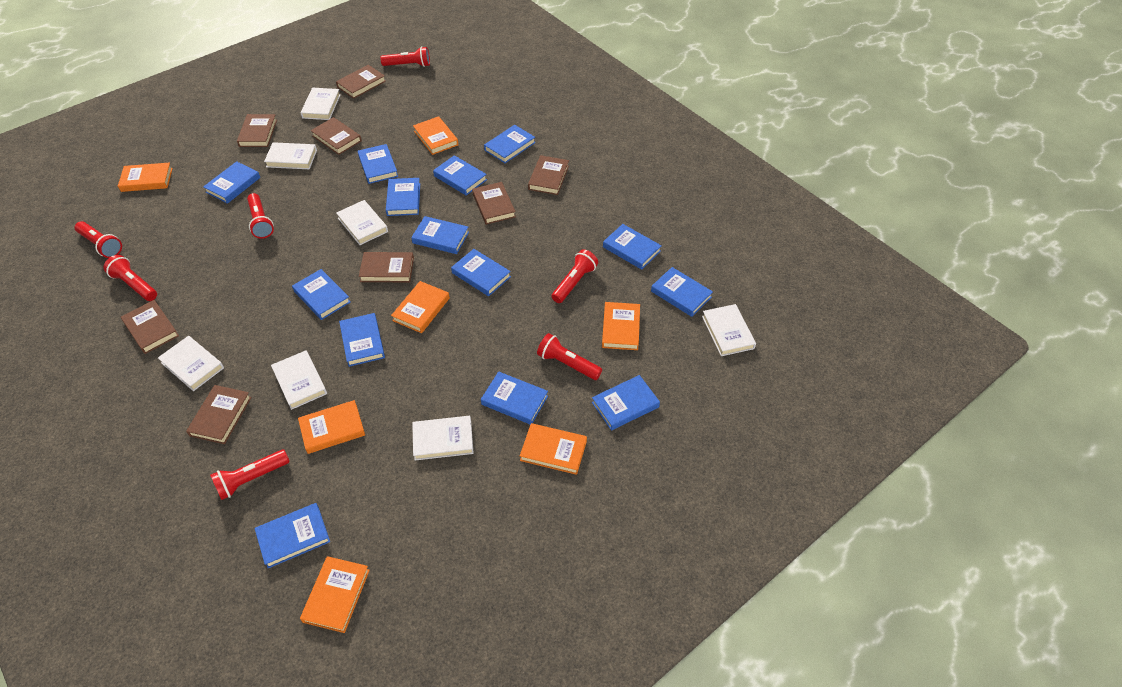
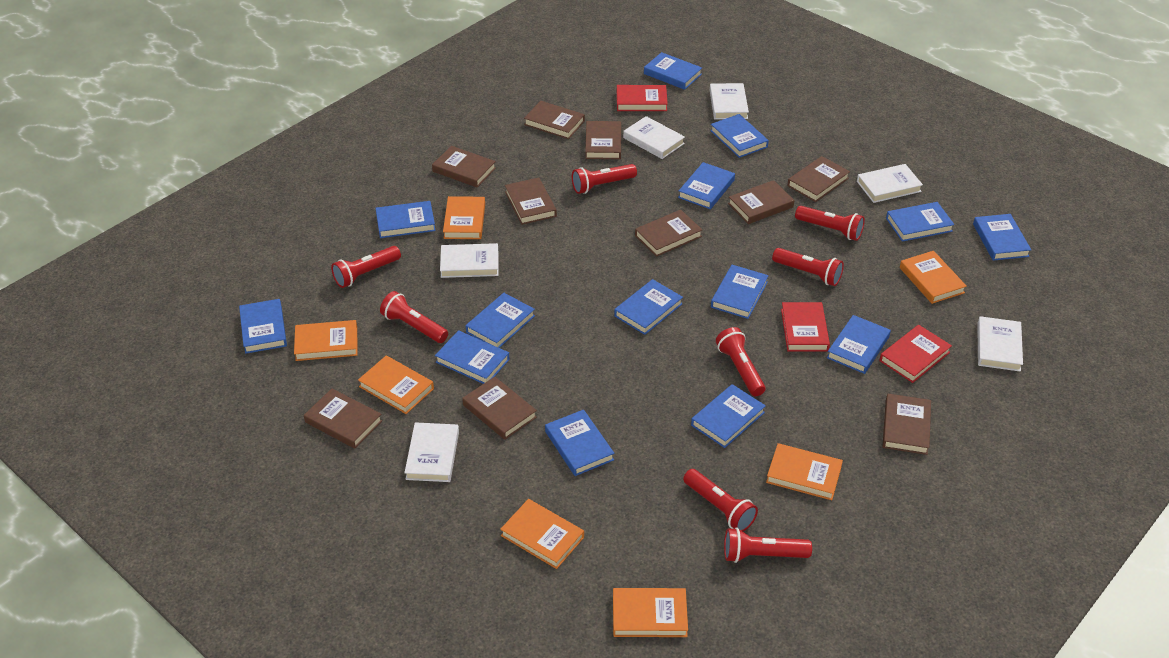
brown book: 8 -> 10
red book: 0 -> 3
red flashlight: 7 -> 8
white book: 7 -> 6

